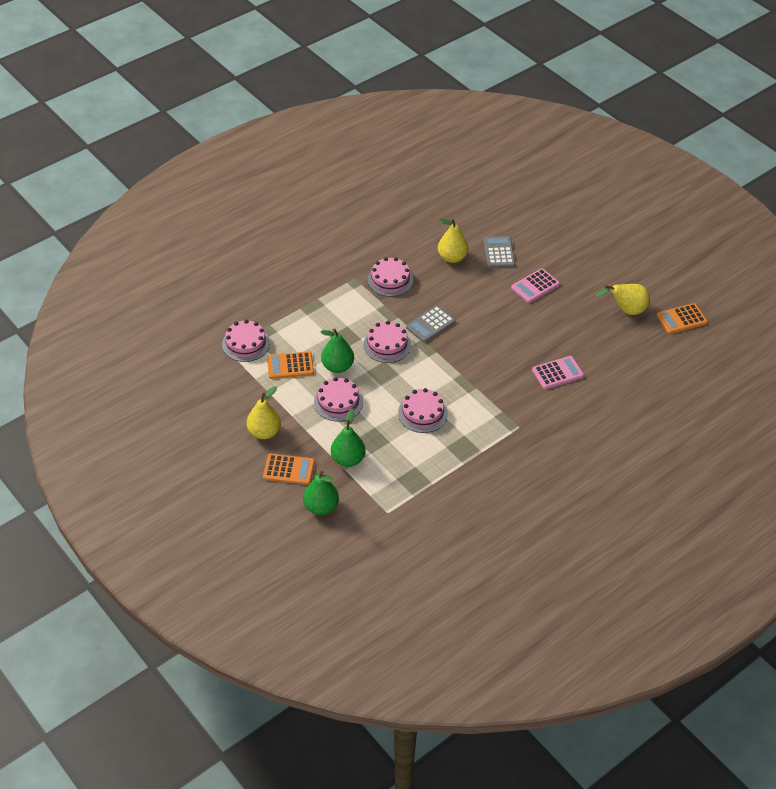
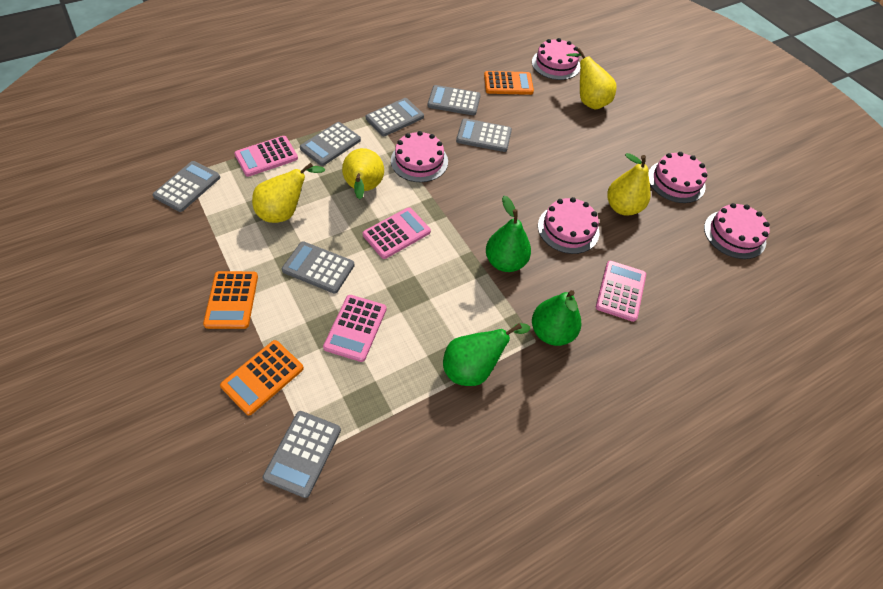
grey calculator: 2 -> 7
pink calculator: 2 -> 4
yellow pear: 3 -> 4

